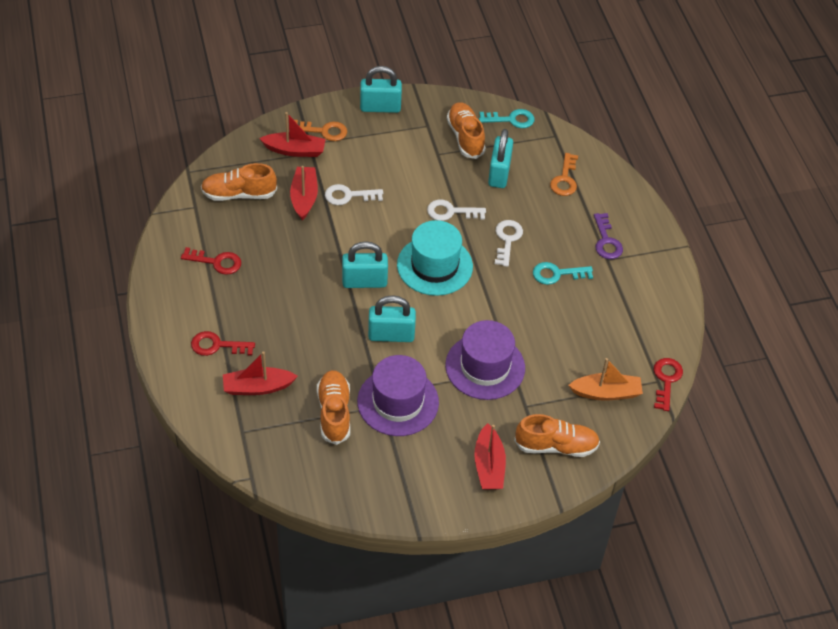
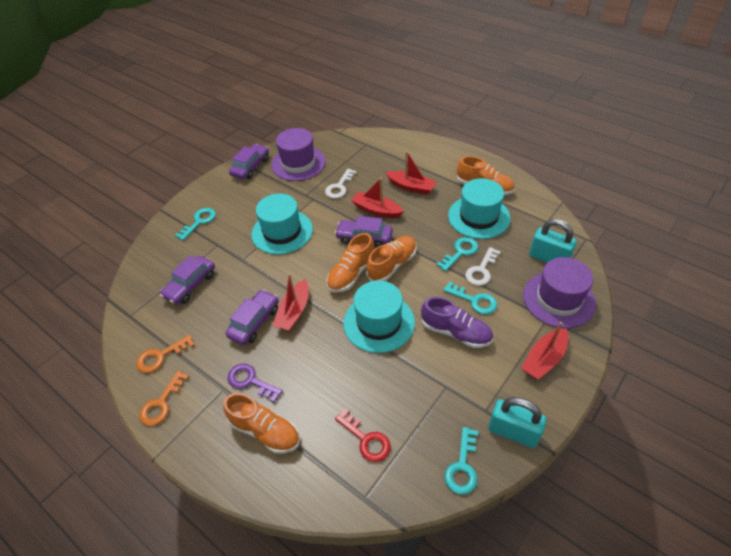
orange boat: 1 -> 0
purple car: 0 -> 4
purple shoe: 0 -> 1
red key: 3 -> 1
turquoise hat: 1 -> 3
turquoise key: 2 -> 4
turquoise padlock: 4 -> 2
white key: 3 -> 2

